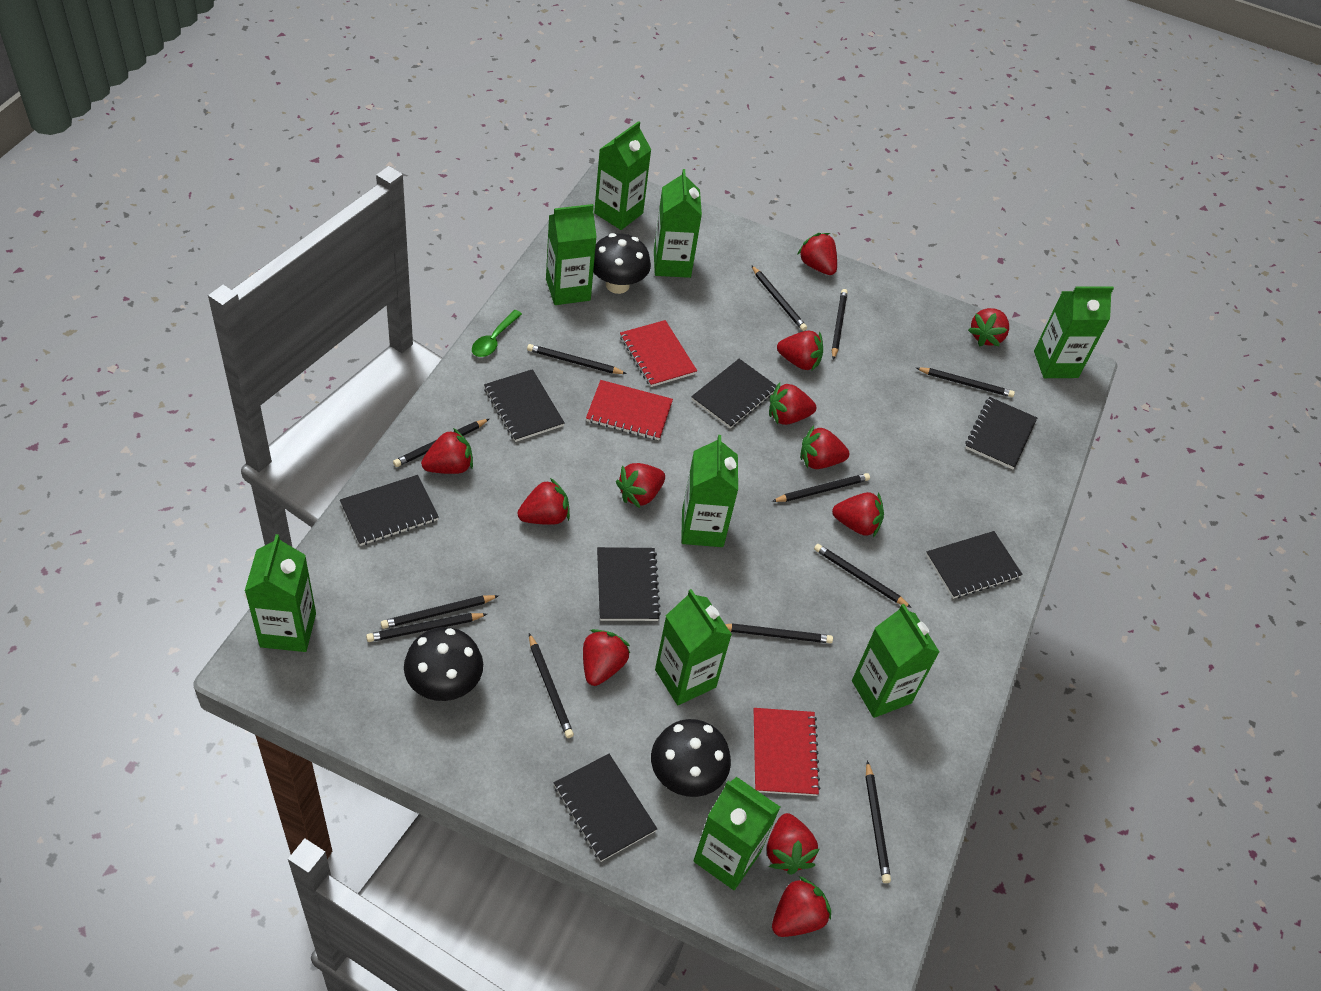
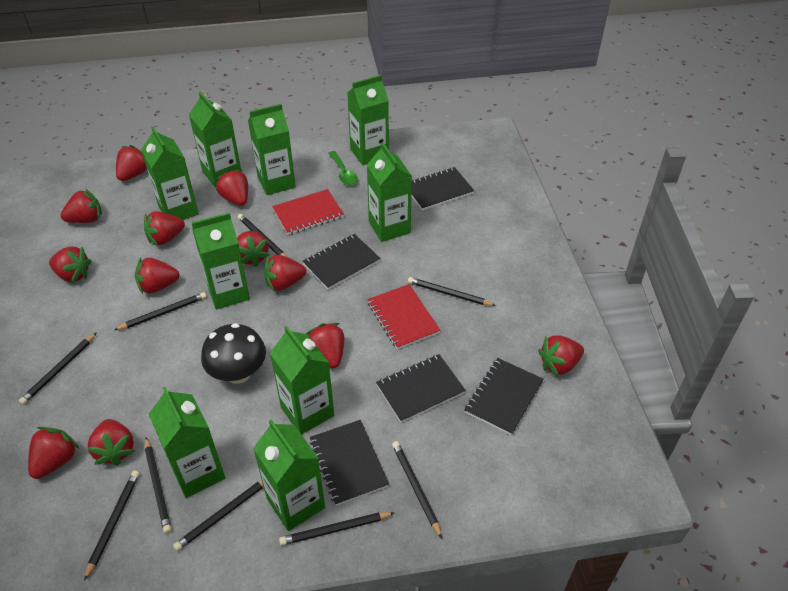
black mushroom: 3 -> 1
black notebook: 7 -> 5
black pencil: 12 -> 9
red notebook: 3 -> 2

